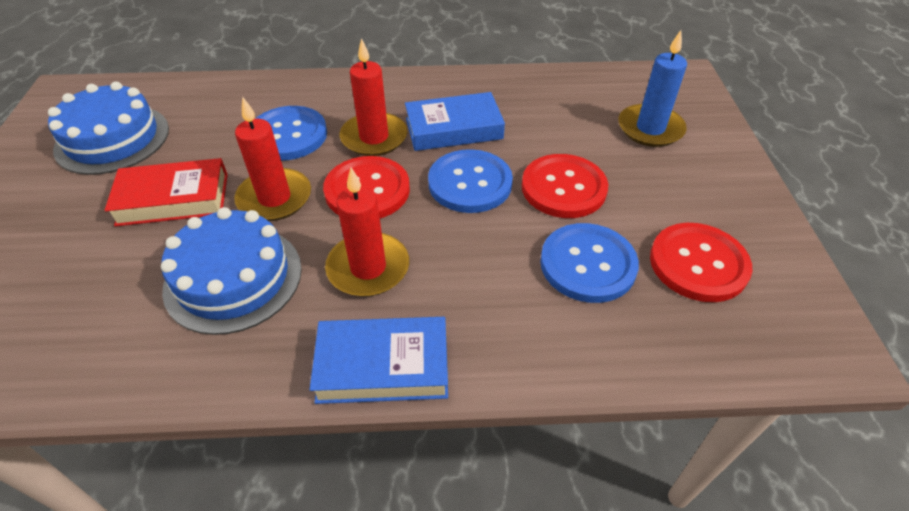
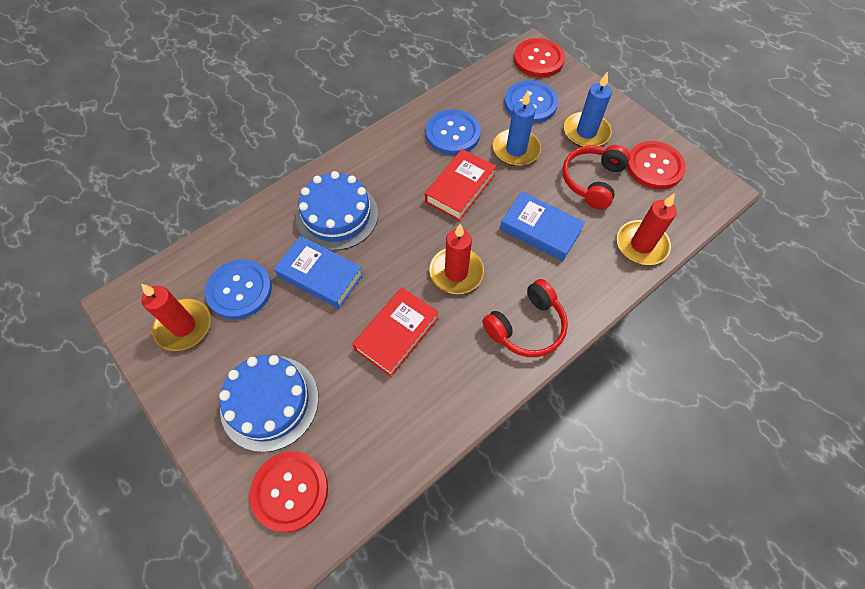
blue candle: 1 -> 2
red book: 1 -> 2
red headphones: 0 -> 2

